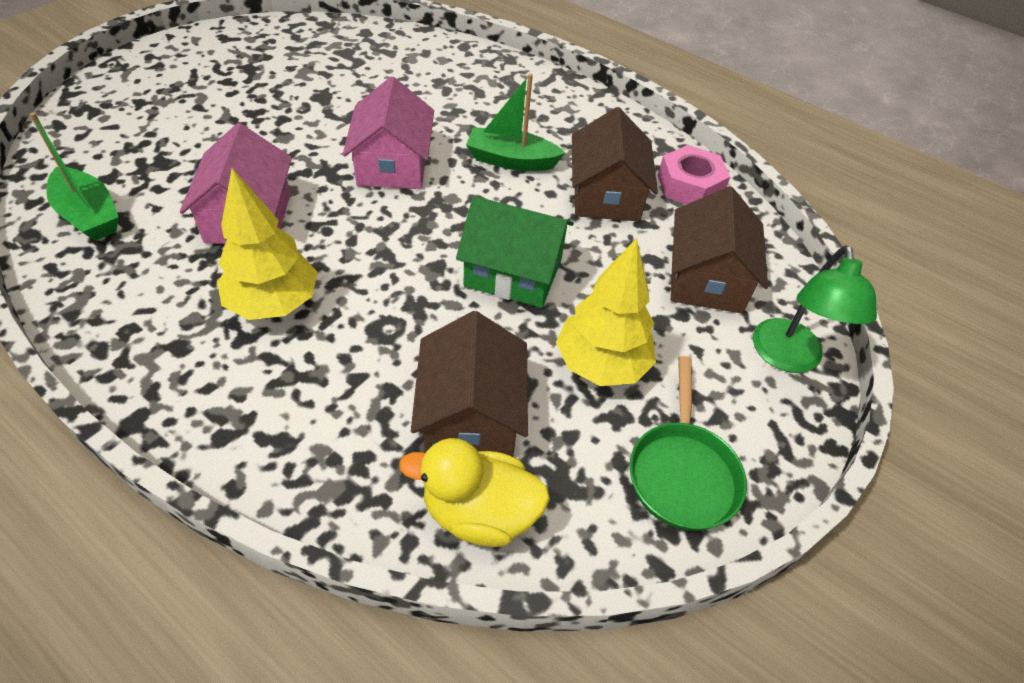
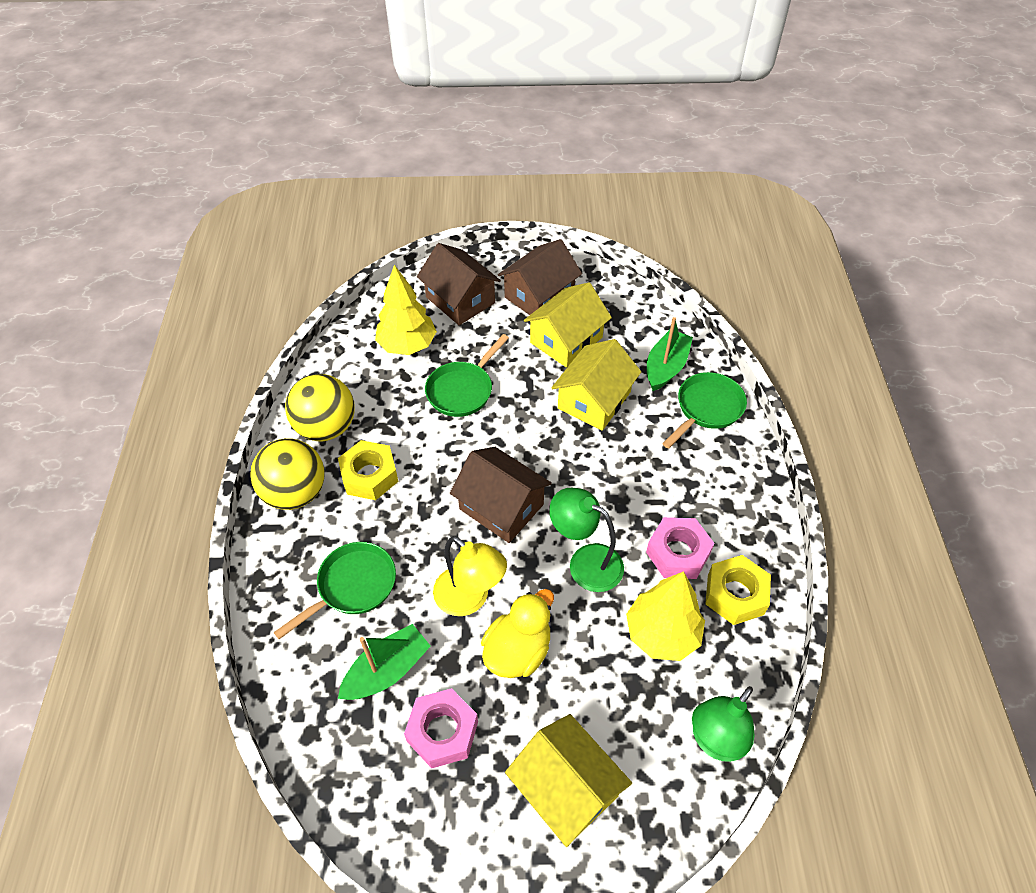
green house: 1 -> 0
green lamp: 1 -> 2
green pan: 1 -> 3
pink house: 2 -> 0
pink nut: 1 -> 2
yellow ball: 0 -> 2
yellow house: 0 -> 3
yellow lamp: 0 -> 1
yellow nut: 0 -> 2

